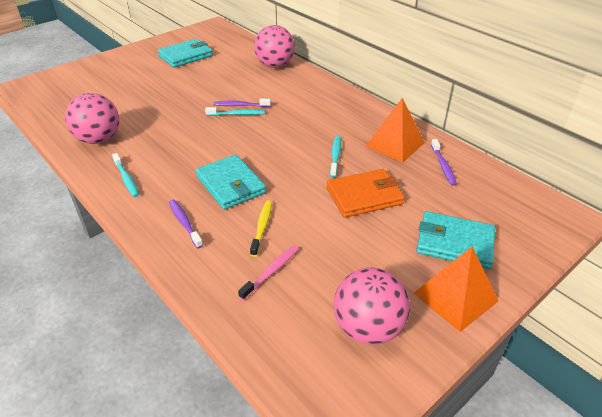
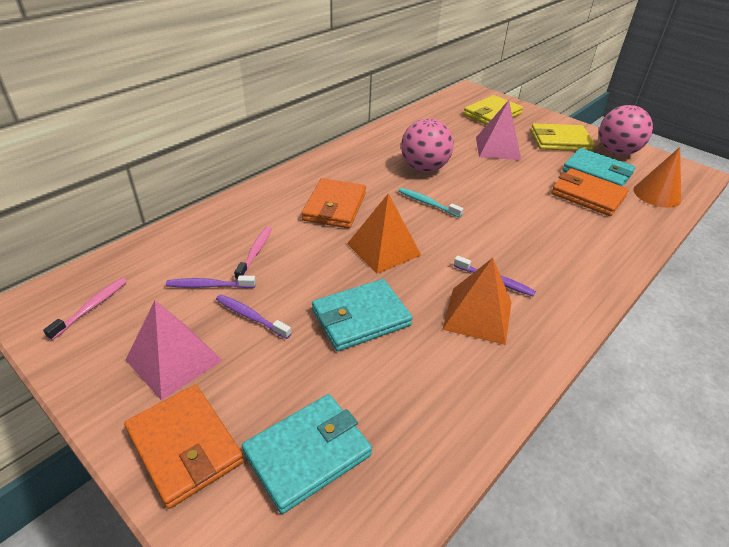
orange cone: 0 -> 1
orange wallet: 1 -> 3
pink ball: 3 -> 2
pink pyramid: 0 -> 2
pink toothbrush: 1 -> 2
turquoise toothbrush: 3 -> 1
yellow toothbrush: 1 -> 0
yellow wallet: 0 -> 2

